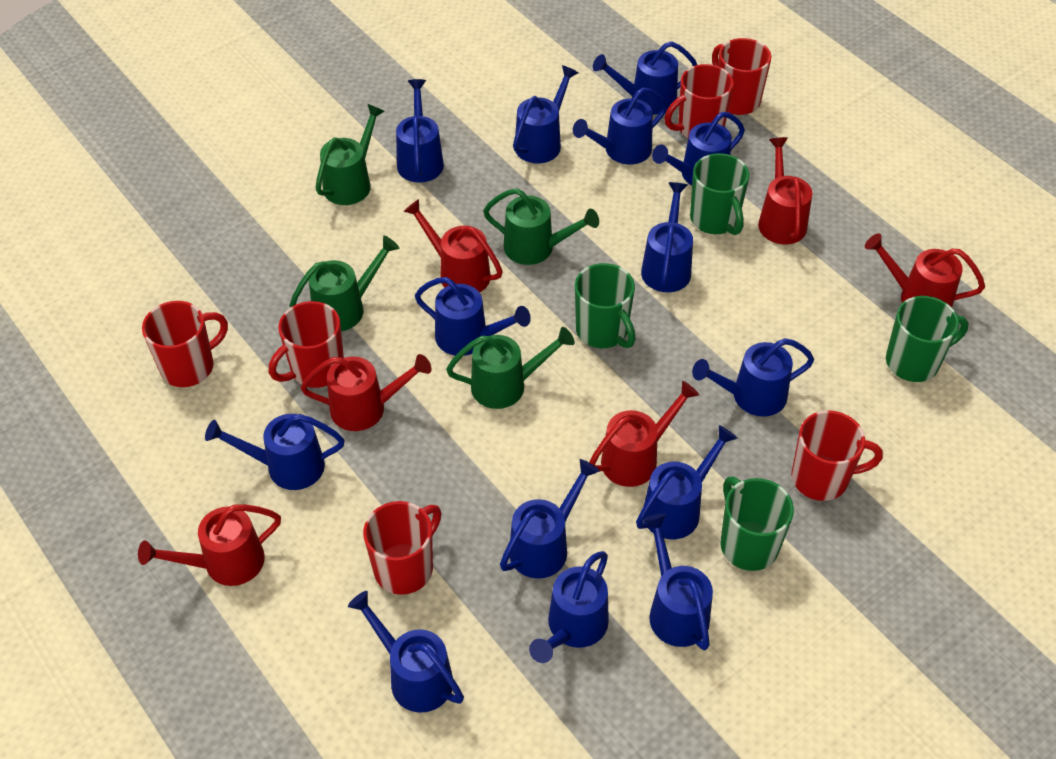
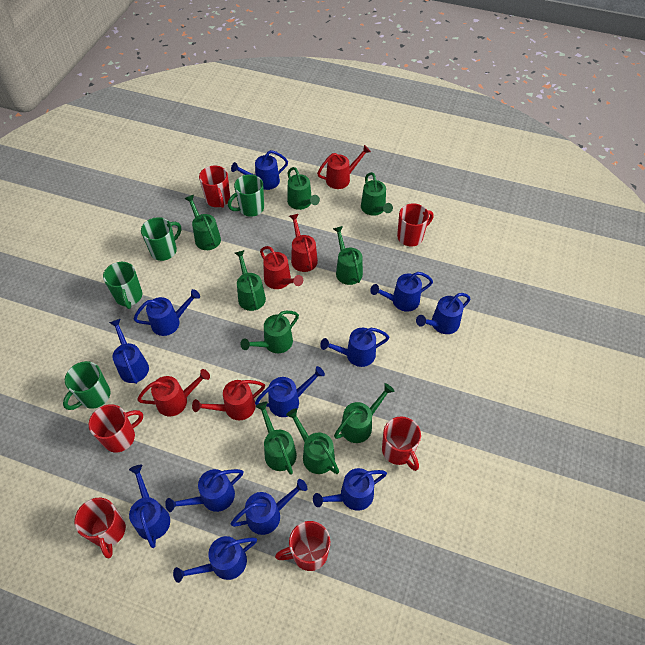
blue watering can: 14 -> 12
green watering can: 4 -> 9
red watering can: 6 -> 5

